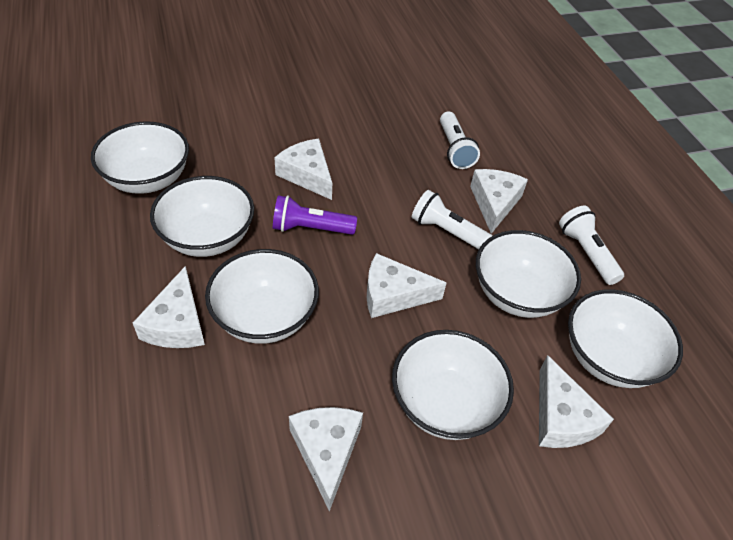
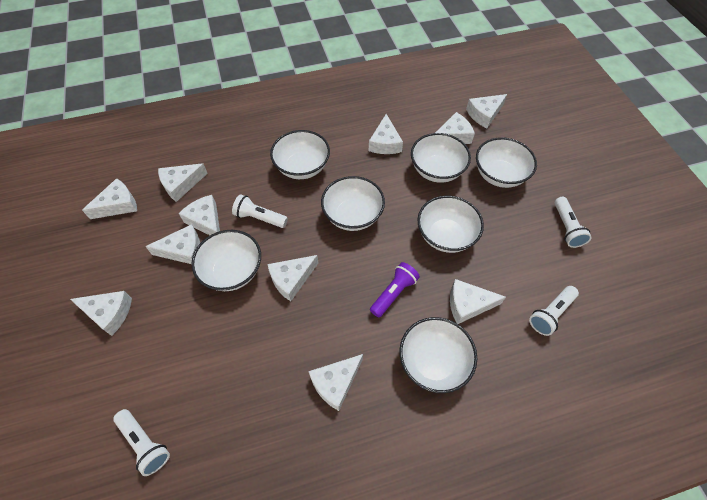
white bowl: 6 -> 7
white cheese: 6 -> 11
white flashlight: 3 -> 4

